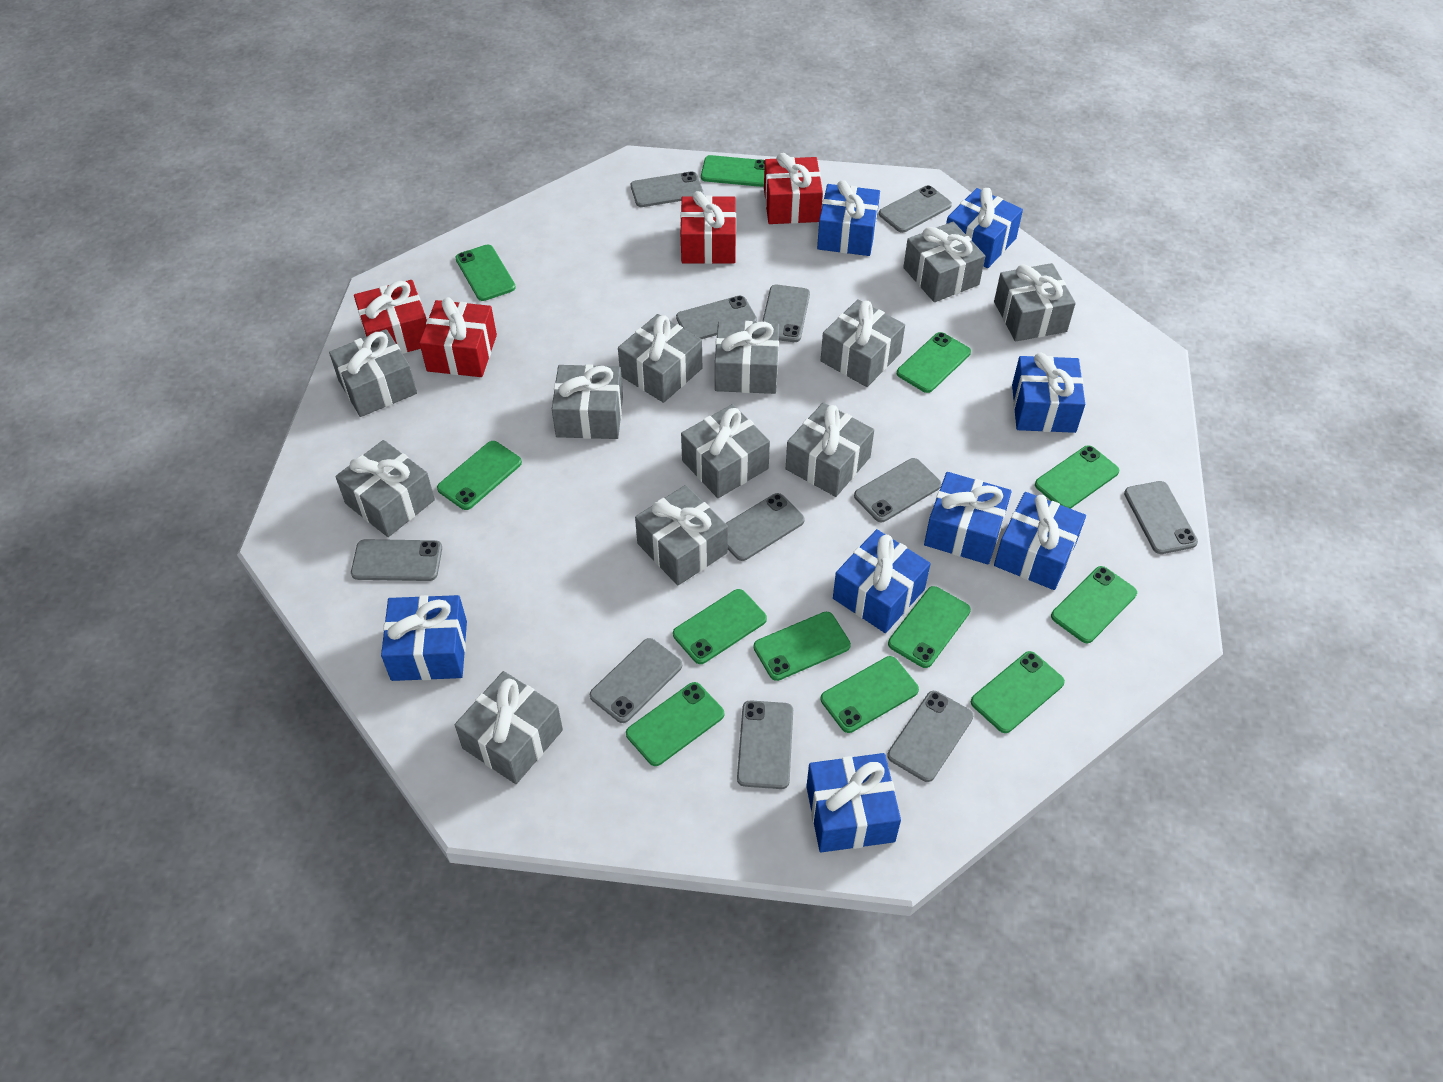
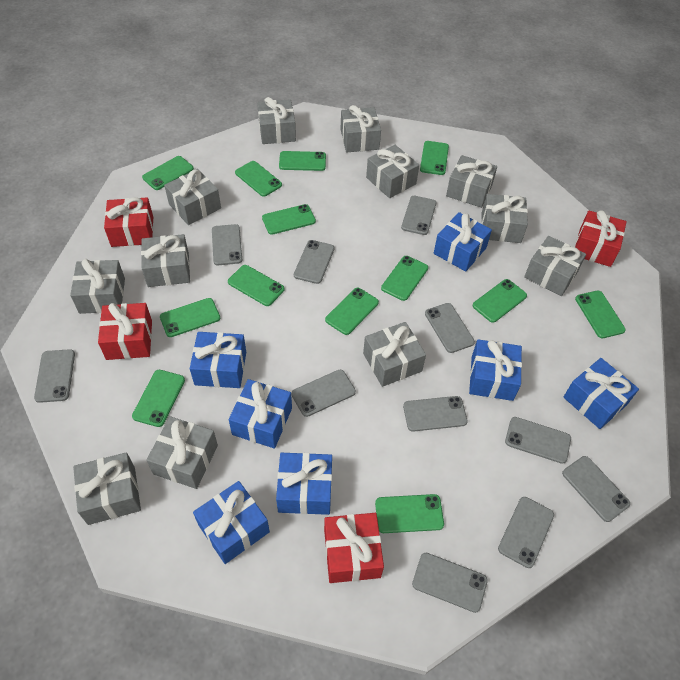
blue gift: 8 -> 7
green phone: 12 -> 13

